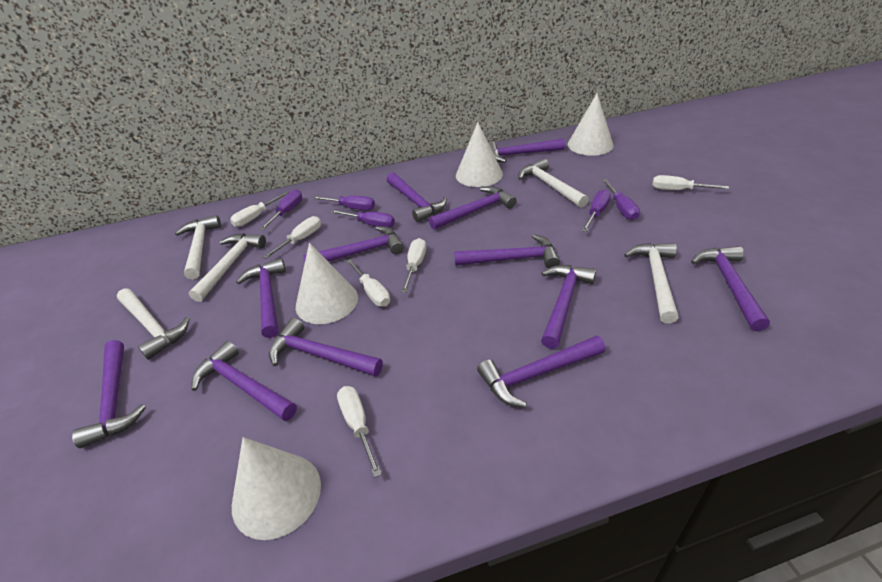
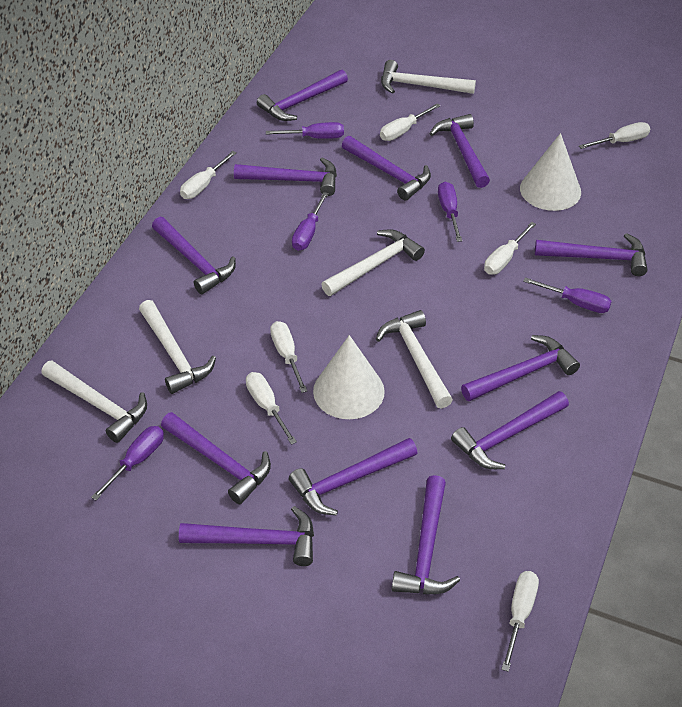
white cone: 4 -> 2
white screwdriver: 6 -> 7

